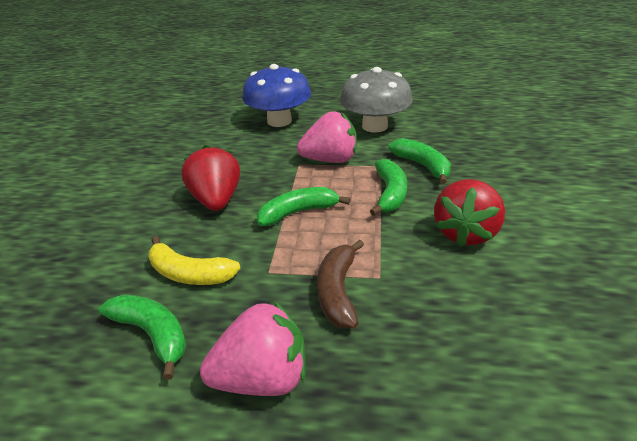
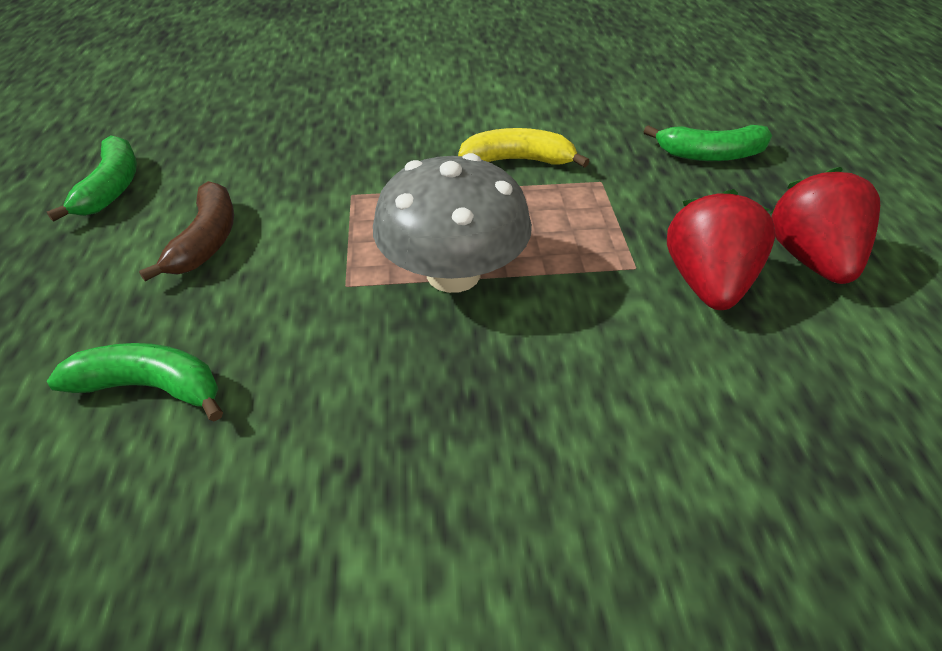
blue mushroom: 1 -> 0
green banana: 4 -> 3
pink strawberry: 2 -> 0

